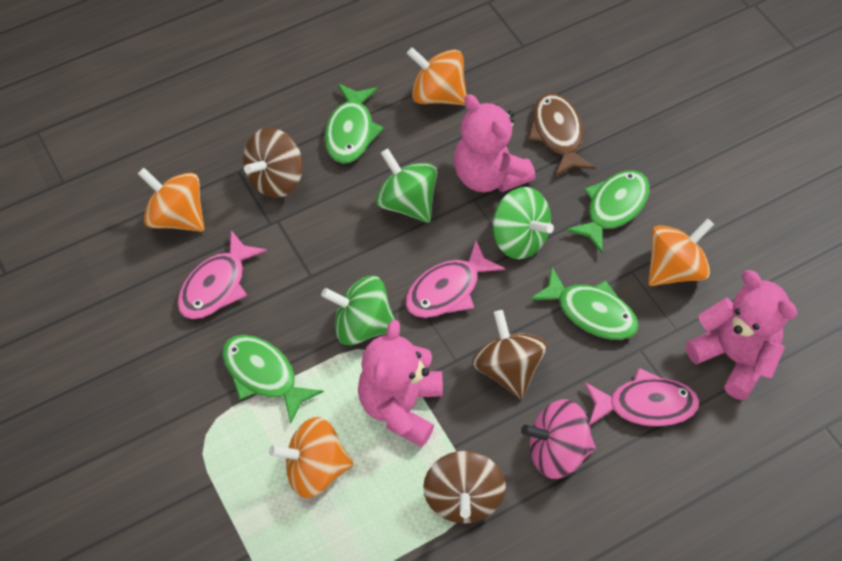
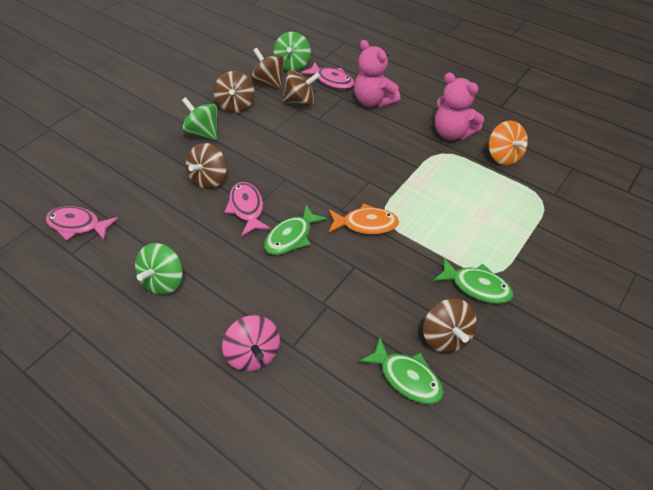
brown fish: 1 -> 0
brown spinning top: 3 -> 5
green fish: 4 -> 3
orange fish: 0 -> 1
orange spinning top: 4 -> 1
pink teddy bear: 3 -> 2

